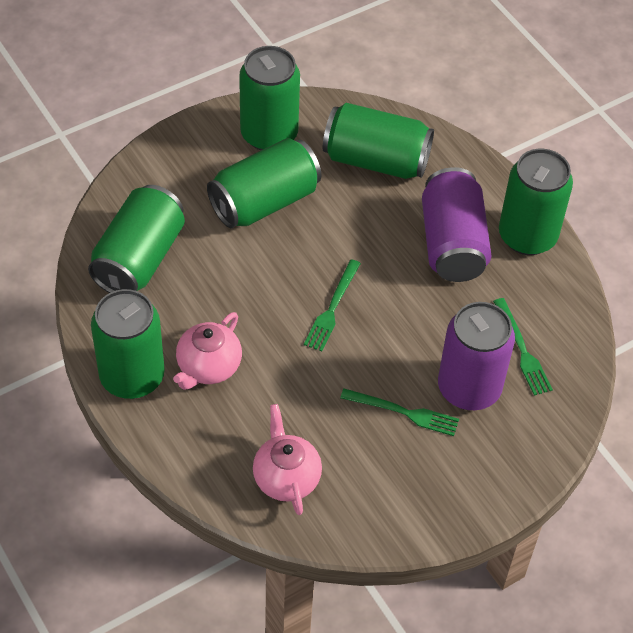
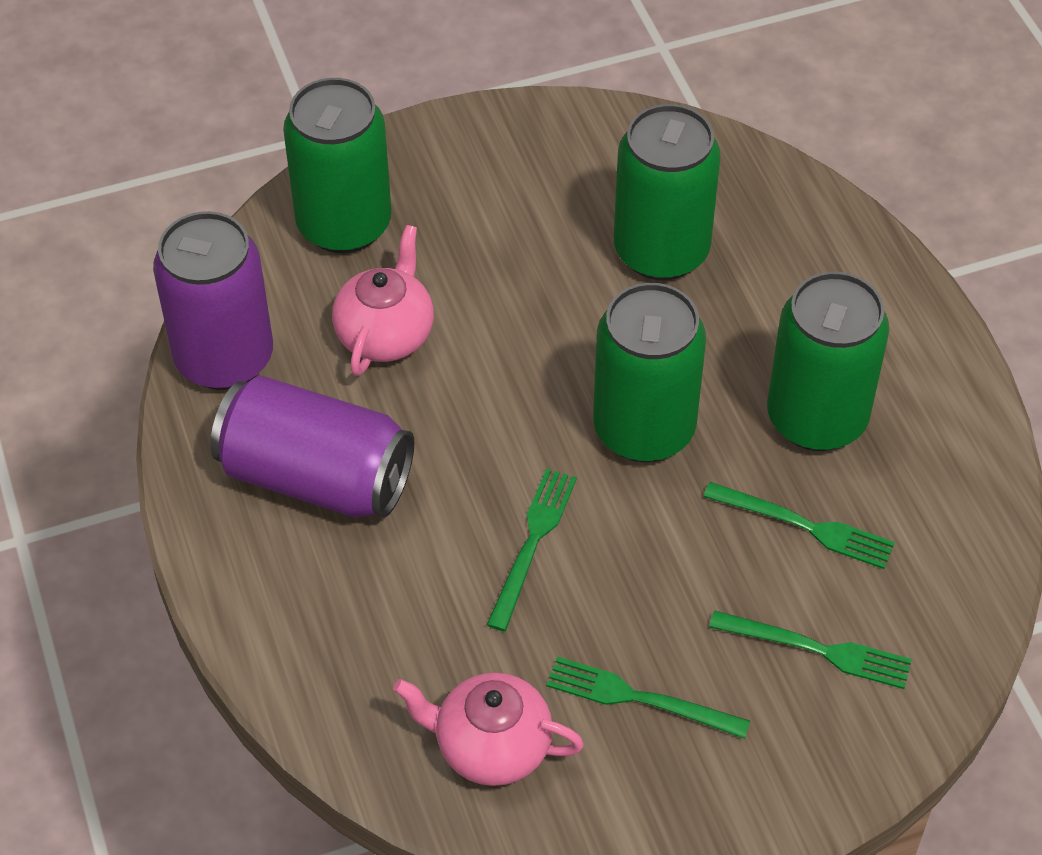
green can: 6 -> 4
green fork: 3 -> 4

